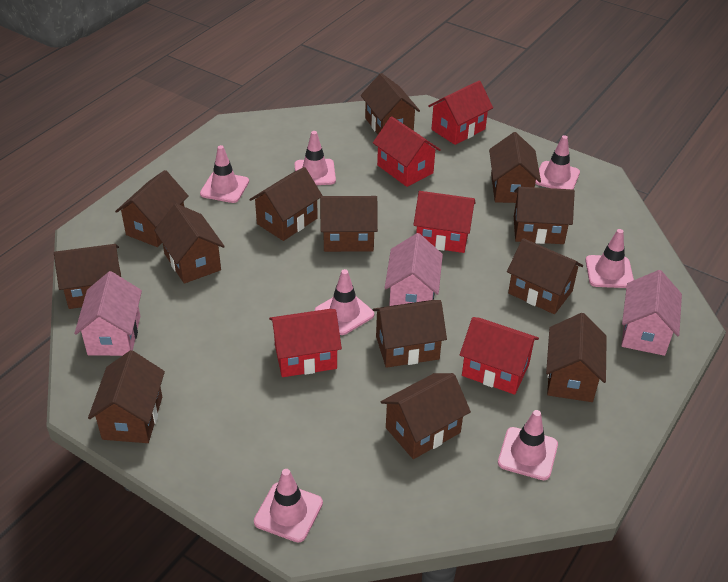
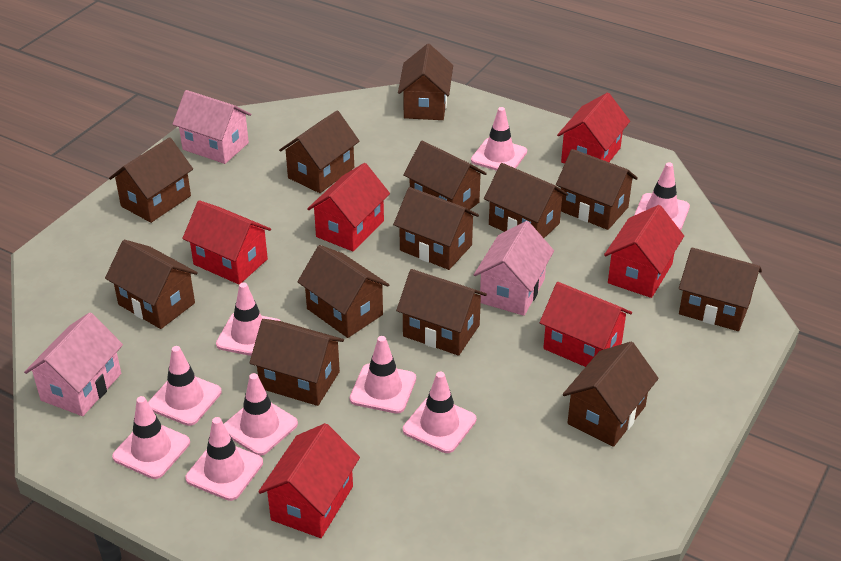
pink traffic cone: 7 -> 9
red house: 5 -> 6

